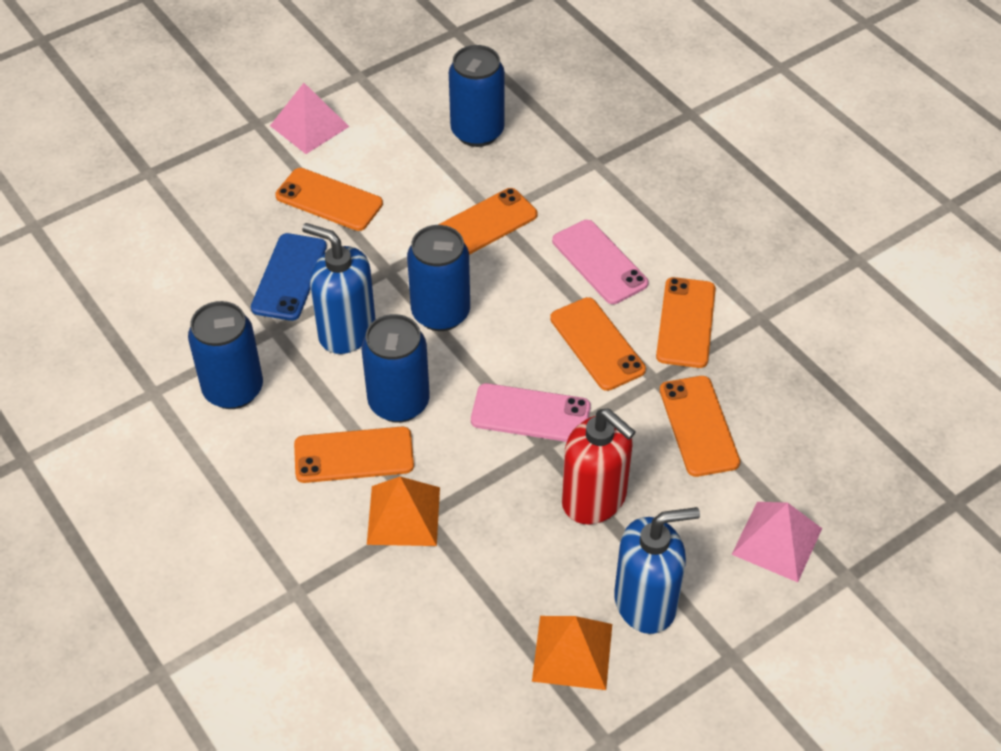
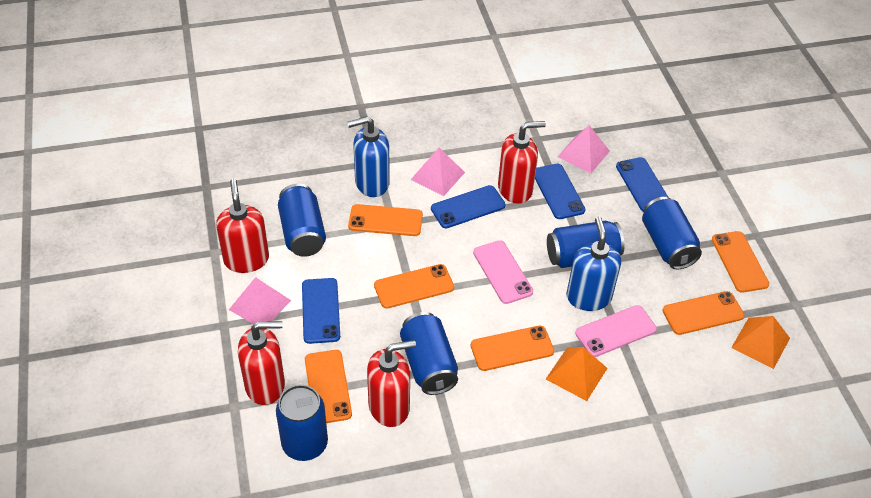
blue can: 4 -> 5
blue phone: 1 -> 4
pink pyramid: 2 -> 3
red soap dispenser: 1 -> 4

